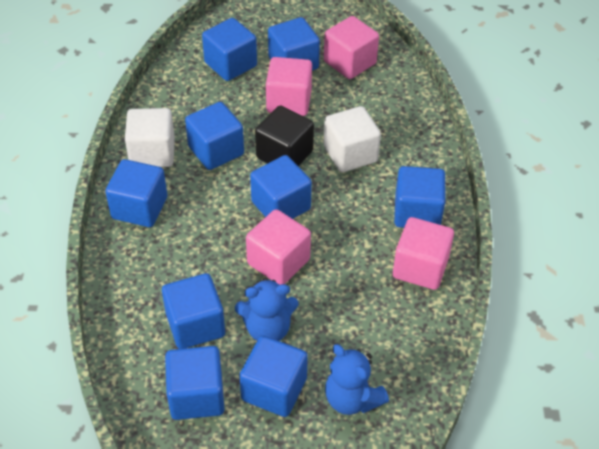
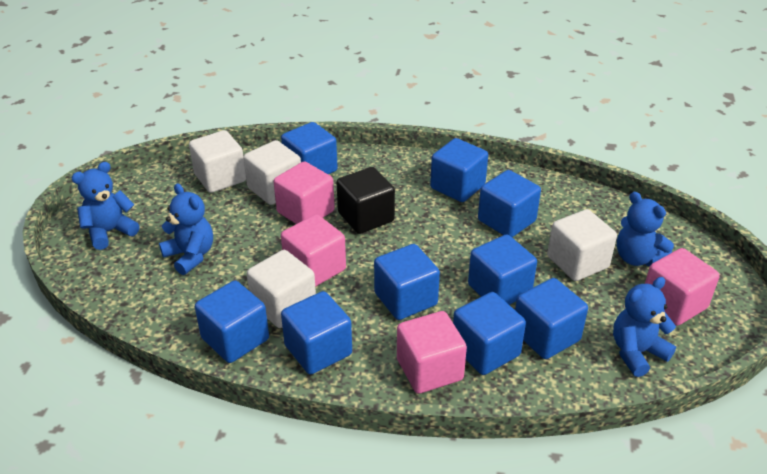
blue teddy bear: 2 -> 4
white cube: 2 -> 4

